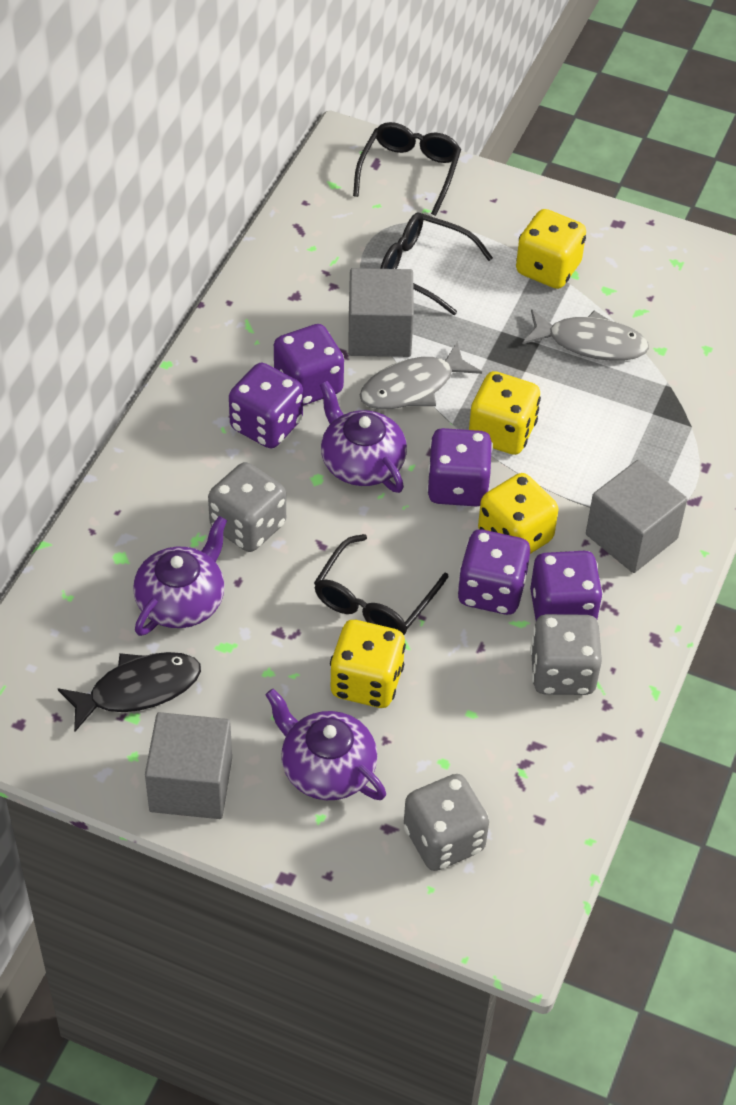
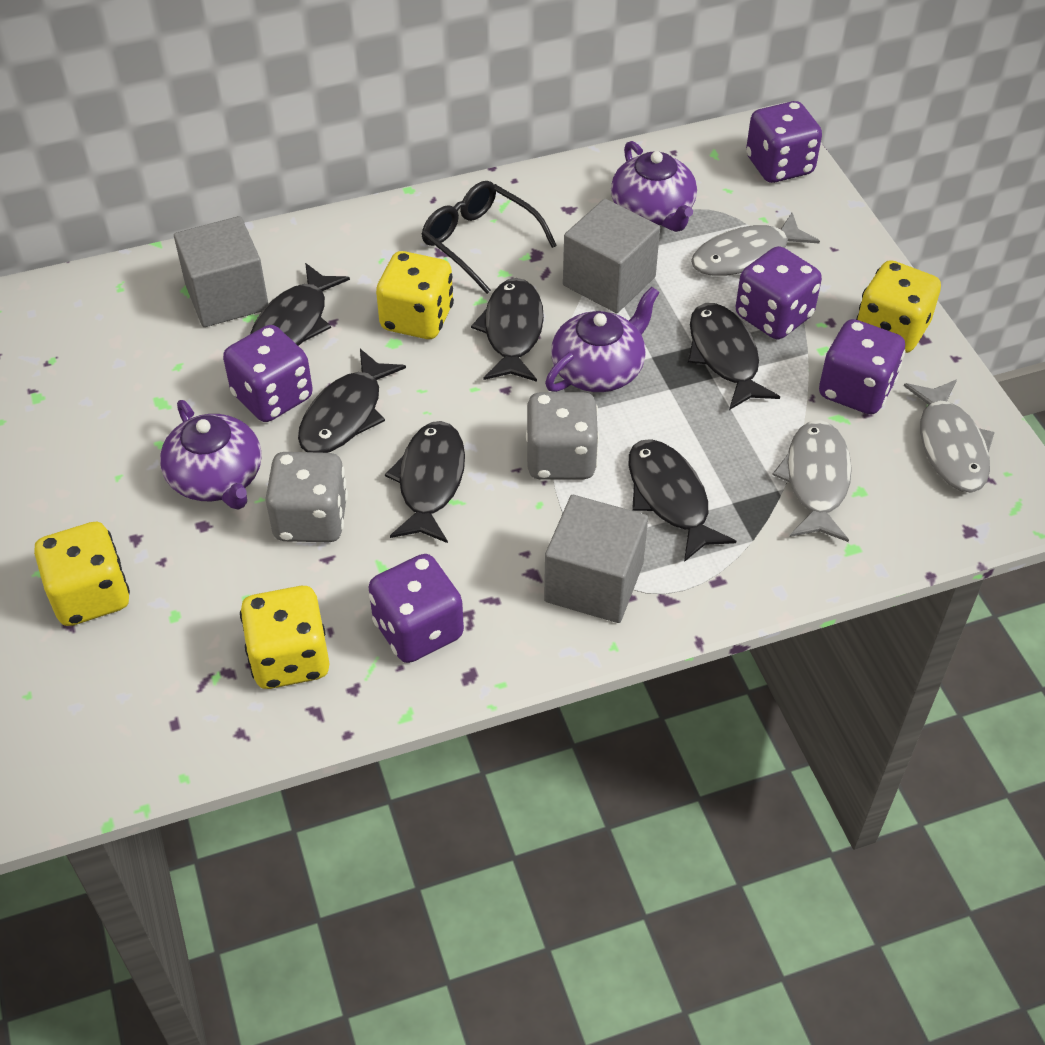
black fish: 1 -> 6
black glasses: 3 -> 1
grey dice: 3 -> 2
grey fish: 2 -> 3

